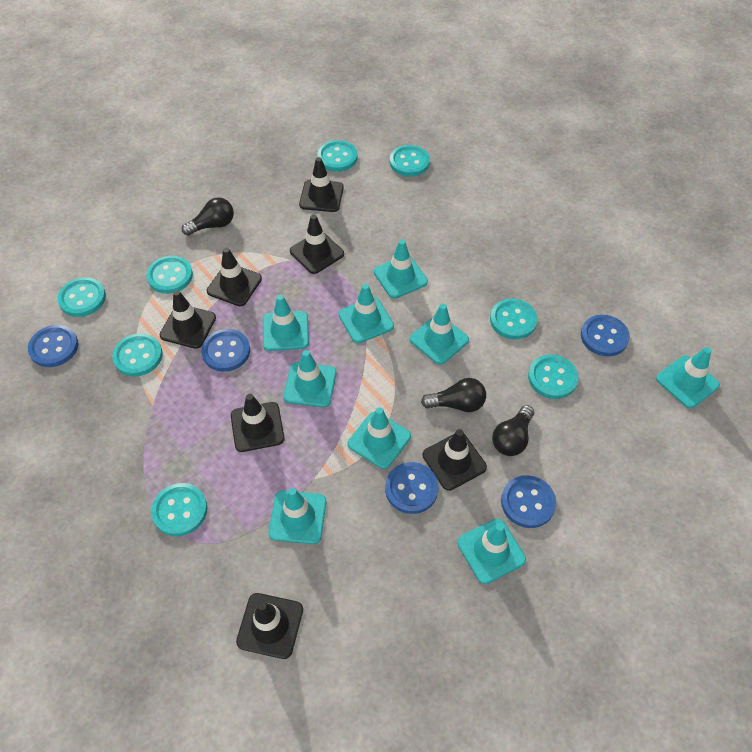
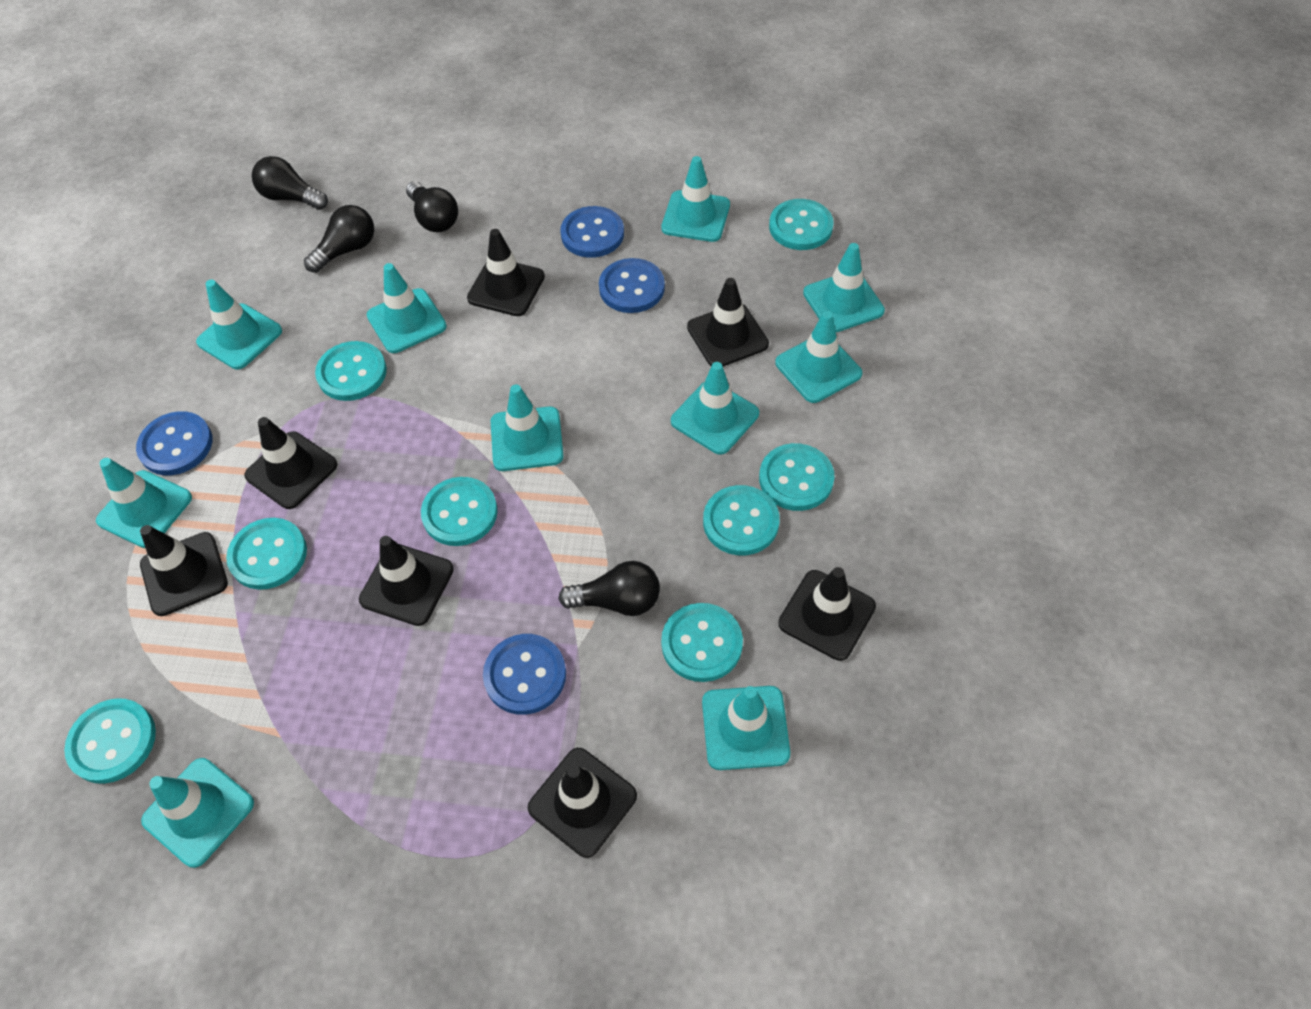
black light bulb: 3 -> 4
blue button: 5 -> 4
turquoise traffic cone: 9 -> 10

